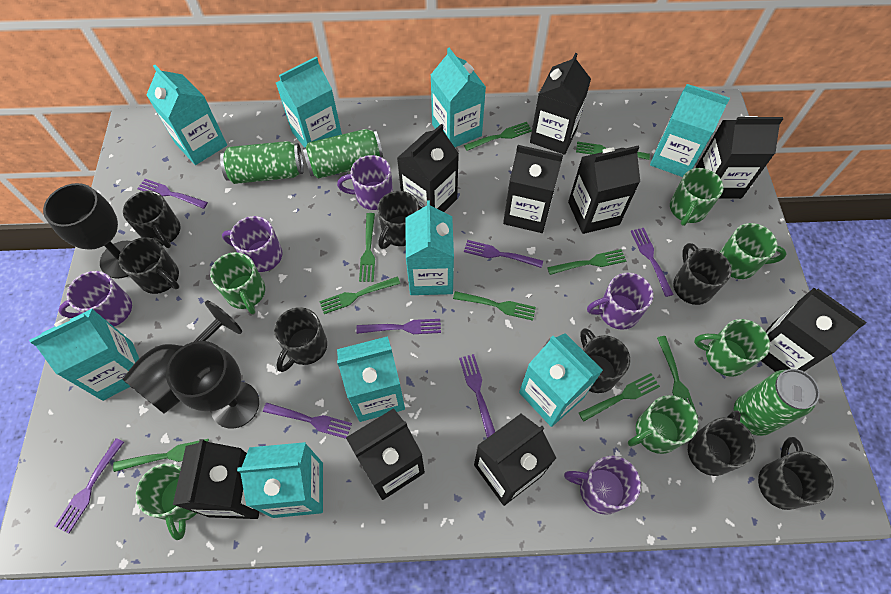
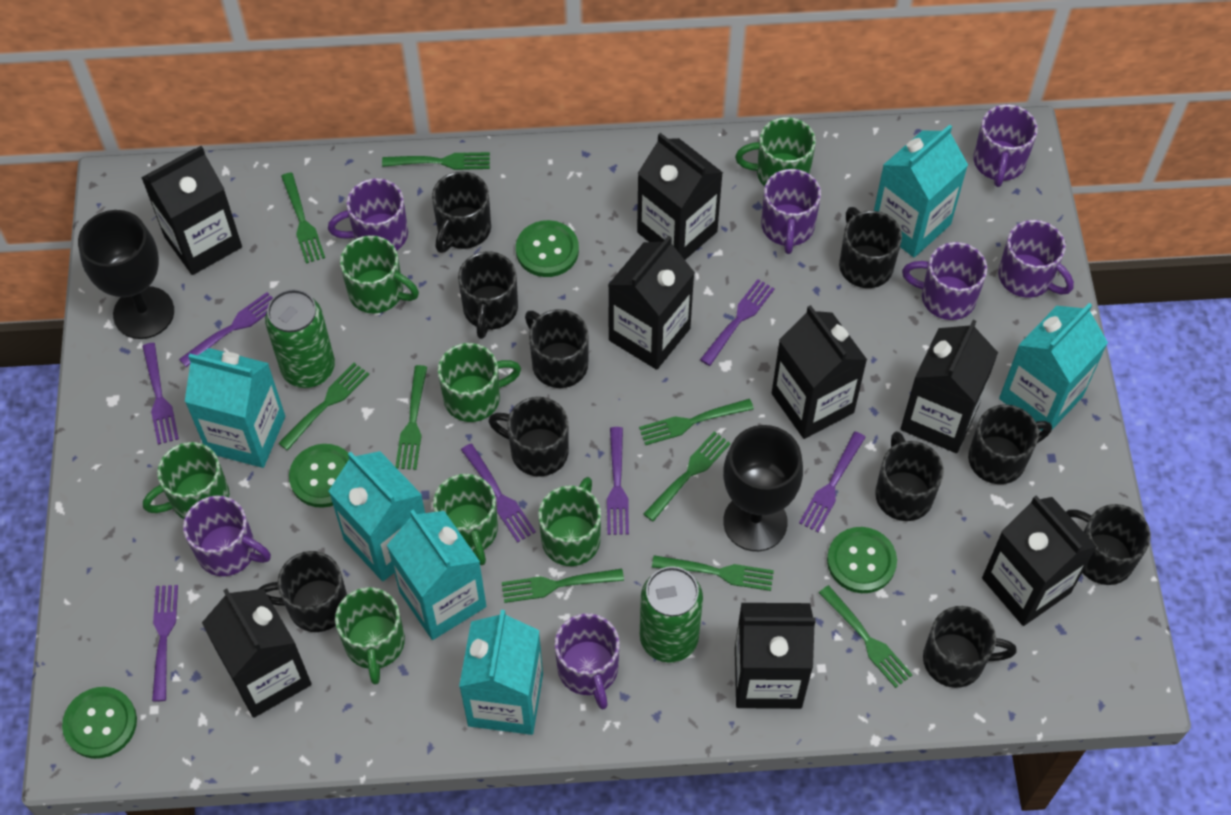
black carton: 9 -> 8
black goblet: 3 -> 2
black mug: 8 -> 10
green button: 0 -> 4
green can: 3 -> 2
green mug: 6 -> 7
purple mug: 5 -> 7
turquoise carton: 9 -> 6

